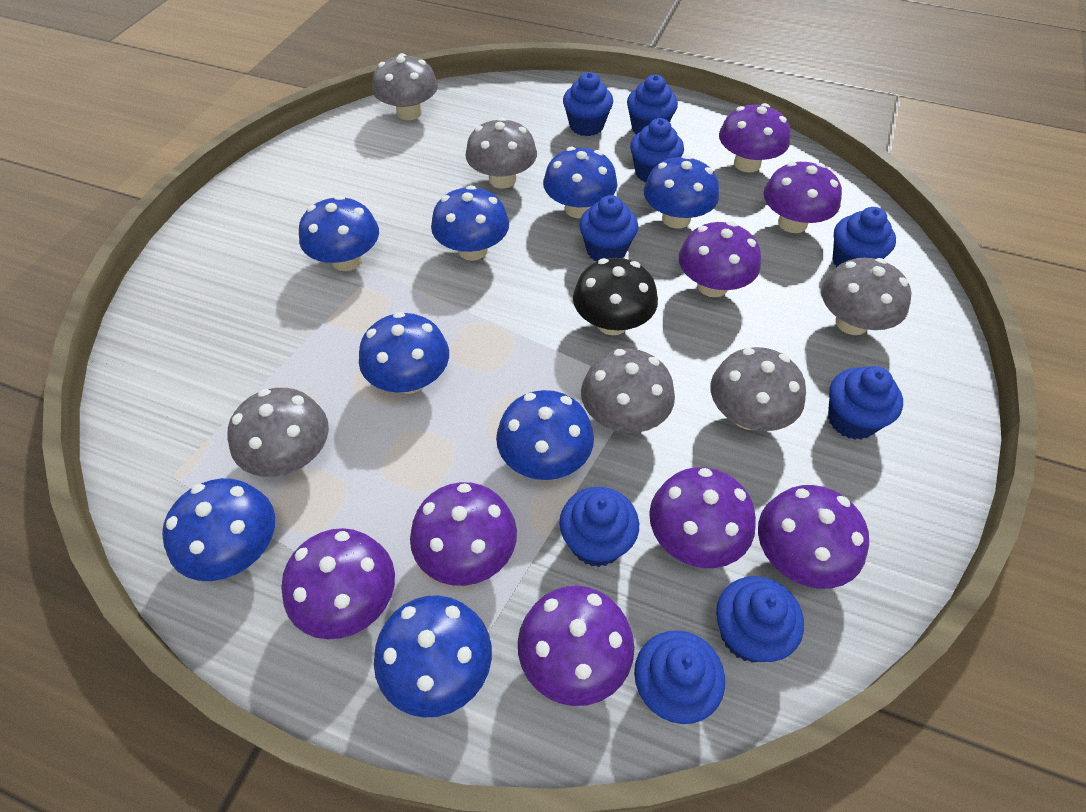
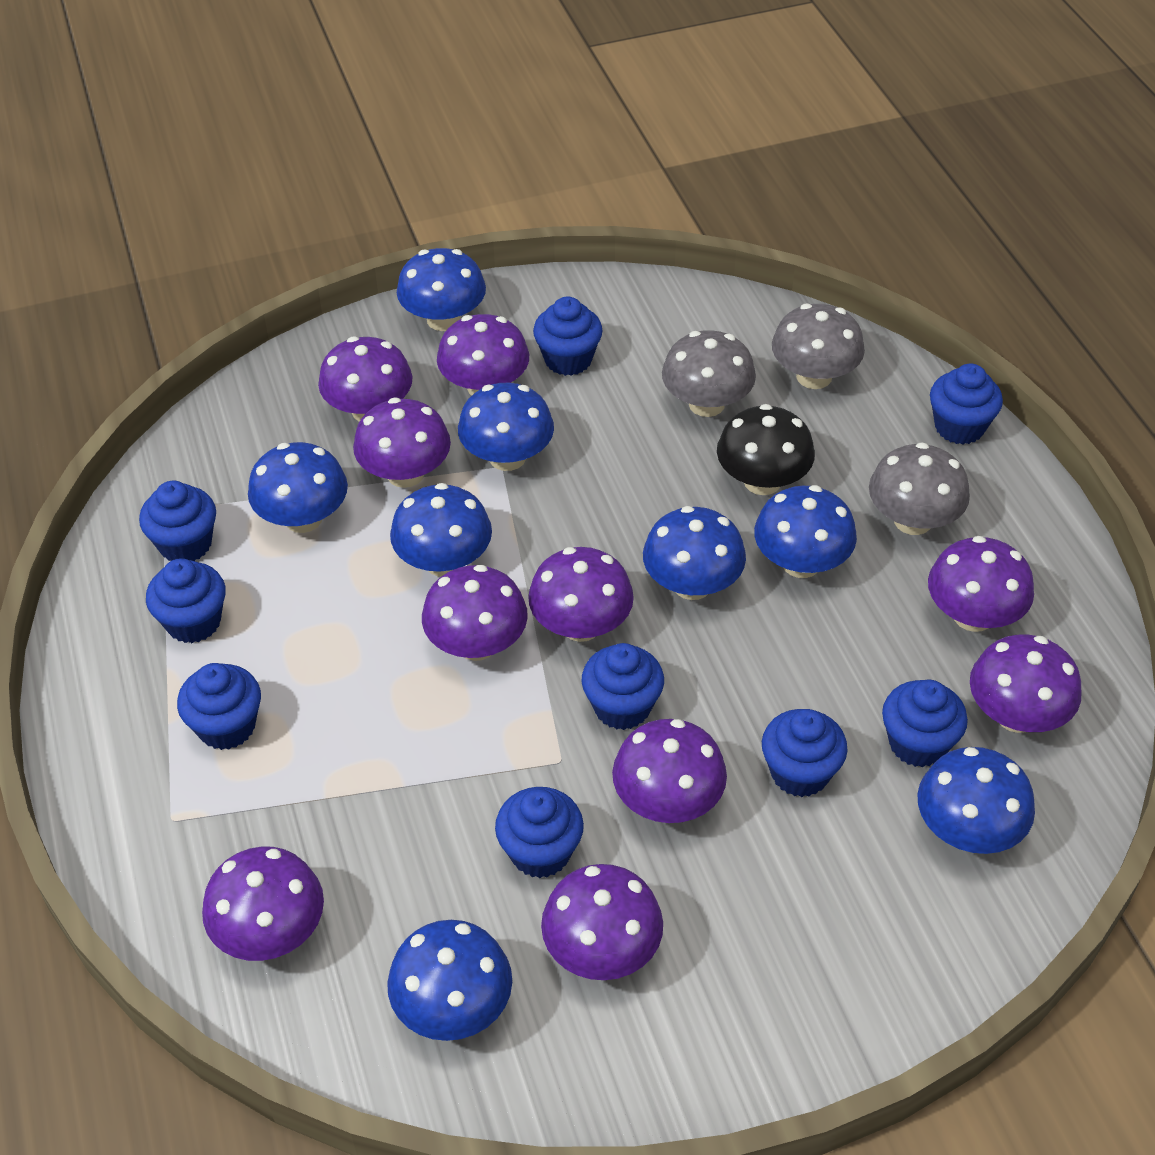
grey mushroom: 6 -> 3
purple mushroom: 8 -> 10

